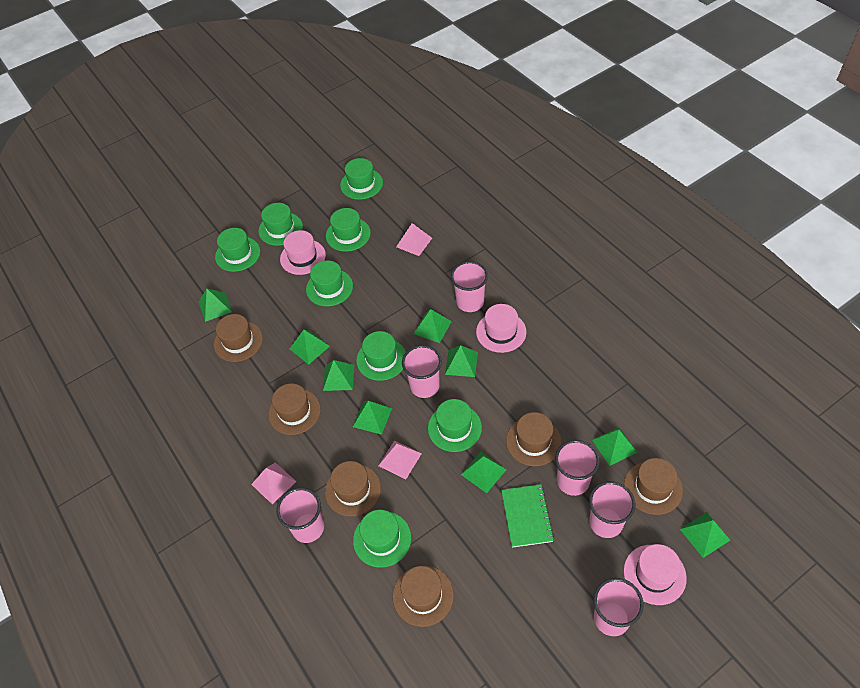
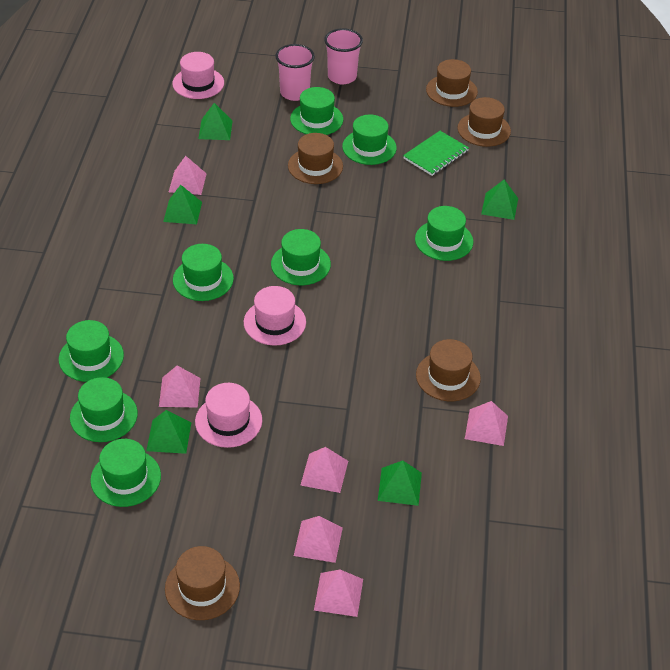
brown hat: 6 -> 5
green pyramid: 9 -> 5
pink cup: 6 -> 2
pink pyramid: 3 -> 6

